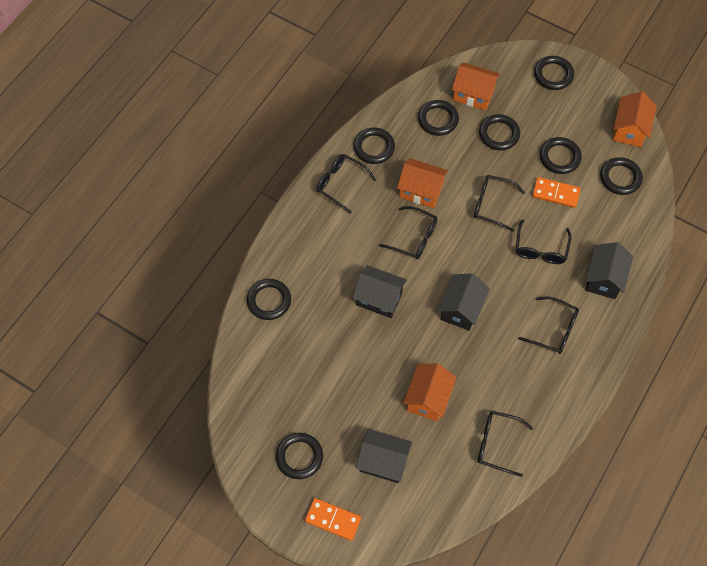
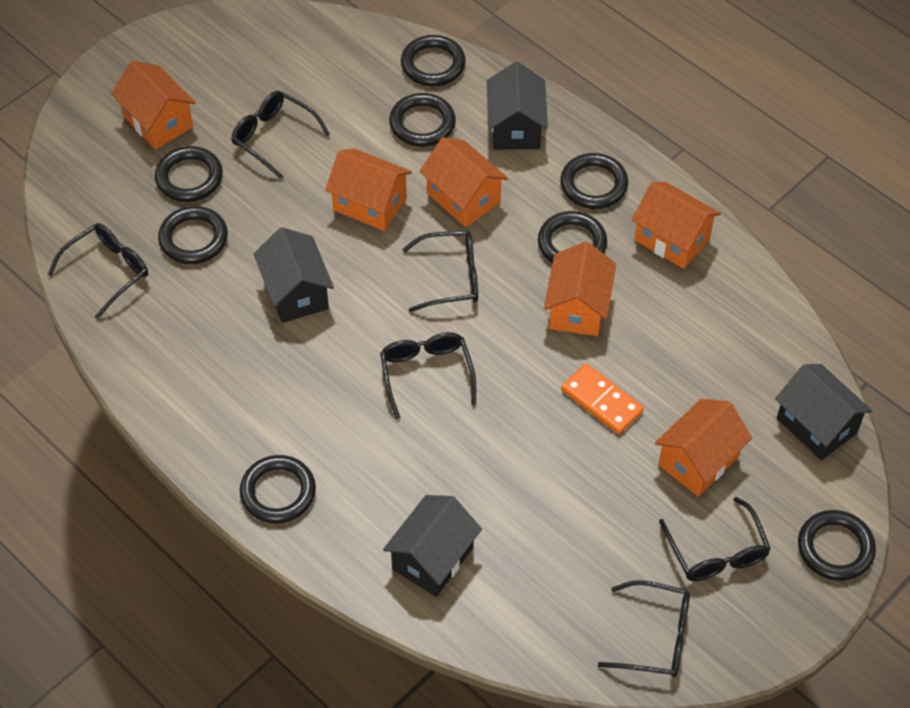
orange domino: 2 -> 1
orange house: 4 -> 6

